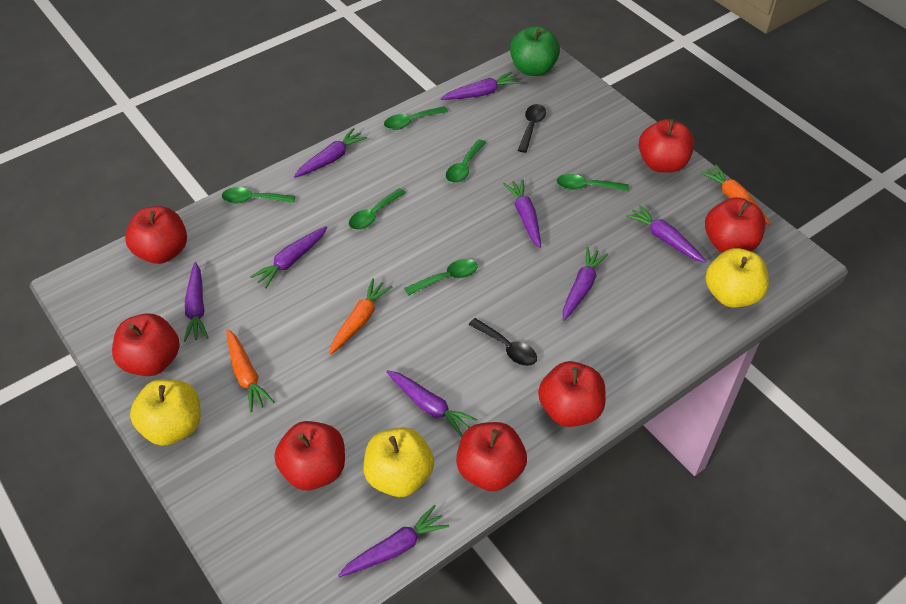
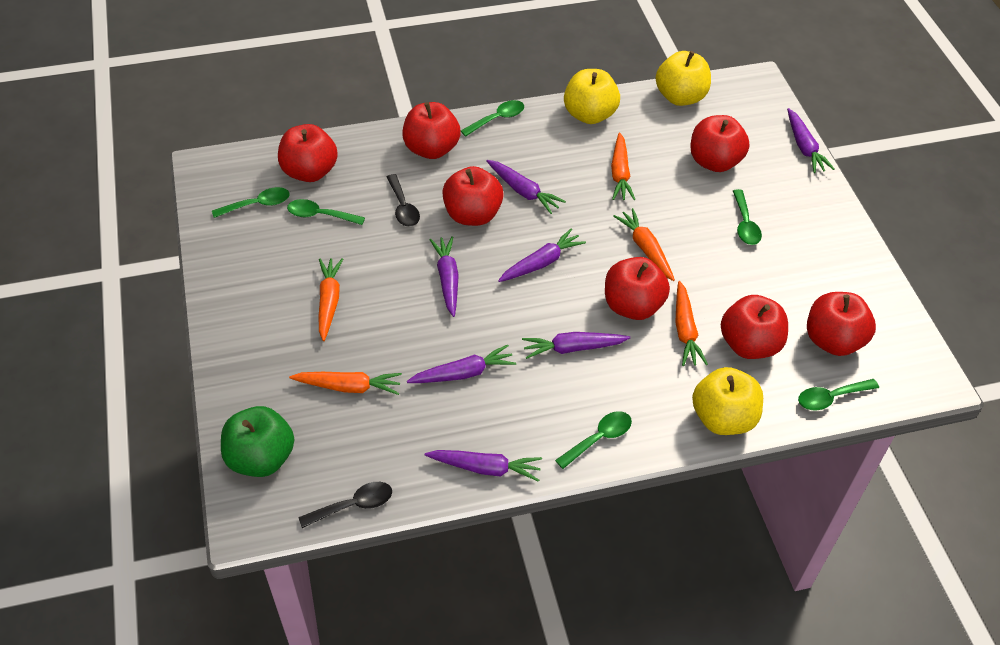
orange carrot: 3 -> 5
purple carrot: 9 -> 7

